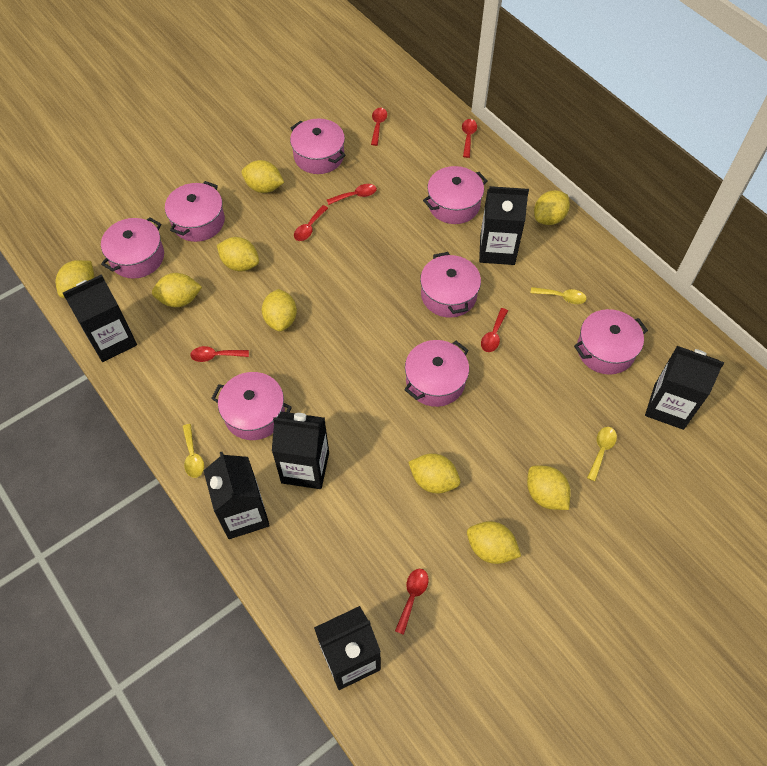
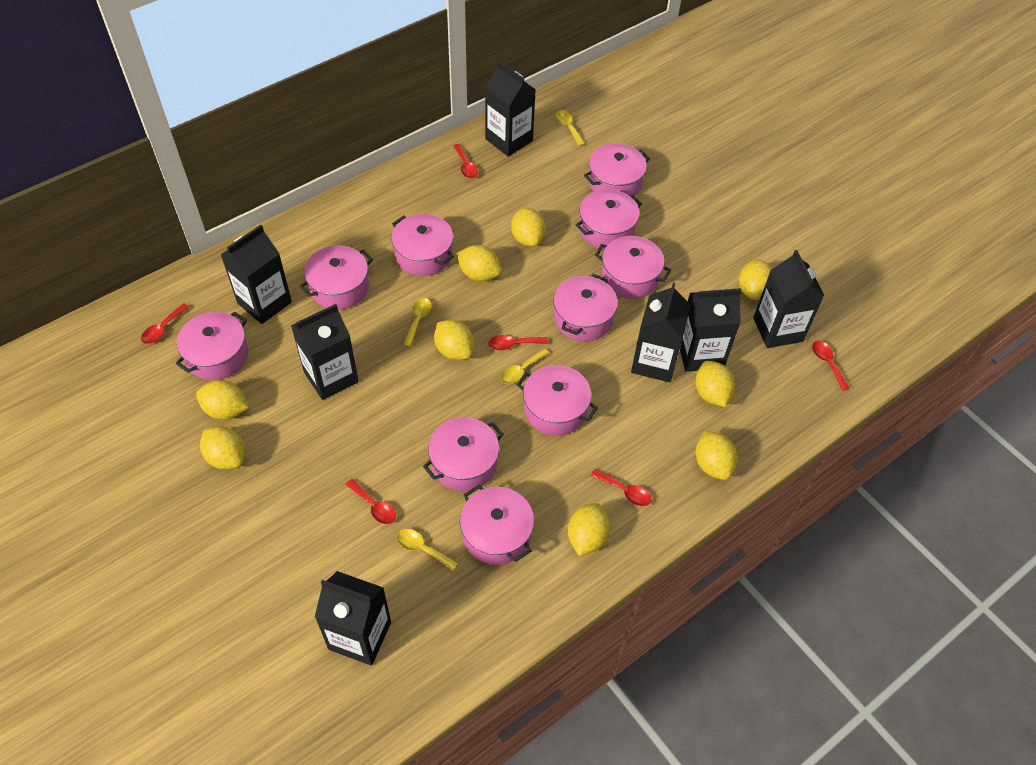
black carton: 6 -> 7
pink pot: 8 -> 10
red spoon: 7 -> 6
yellow spoon: 3 -> 4

